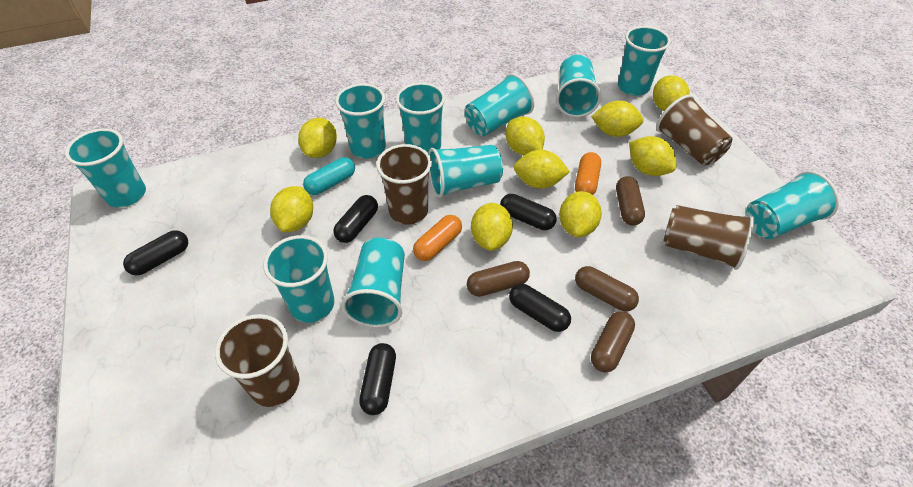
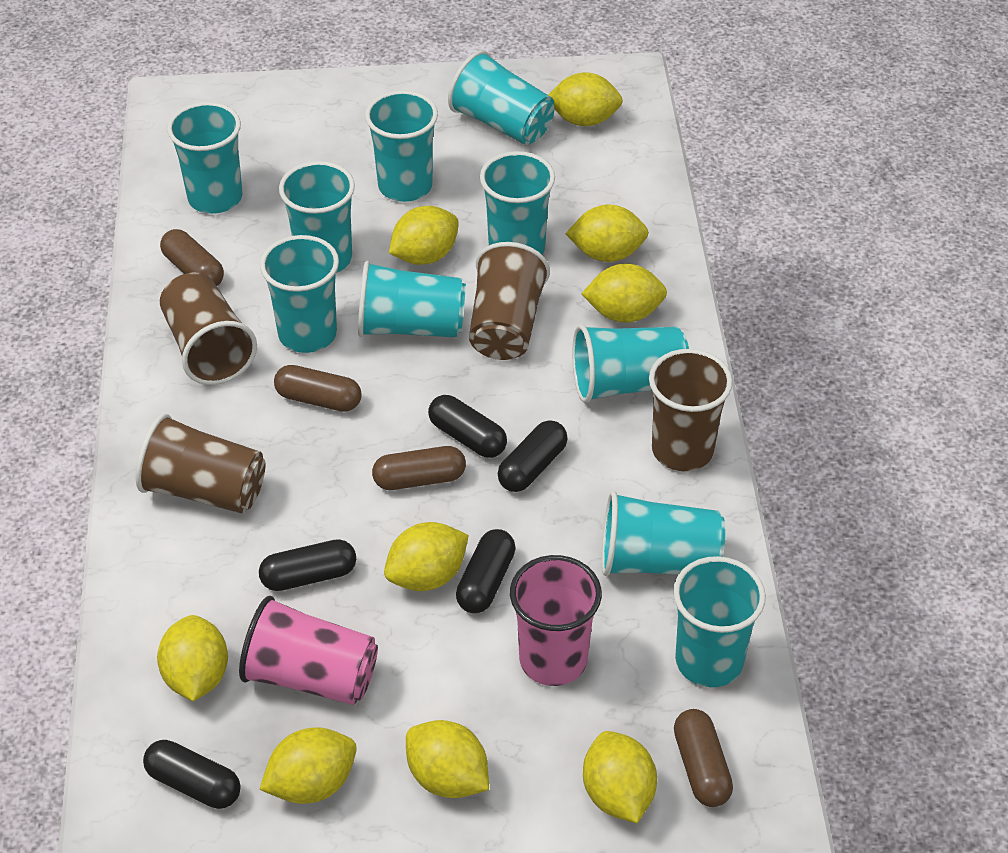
orange capsule: 2 -> 0
pink cup: 0 -> 2
turquoise capsule: 1 -> 0

